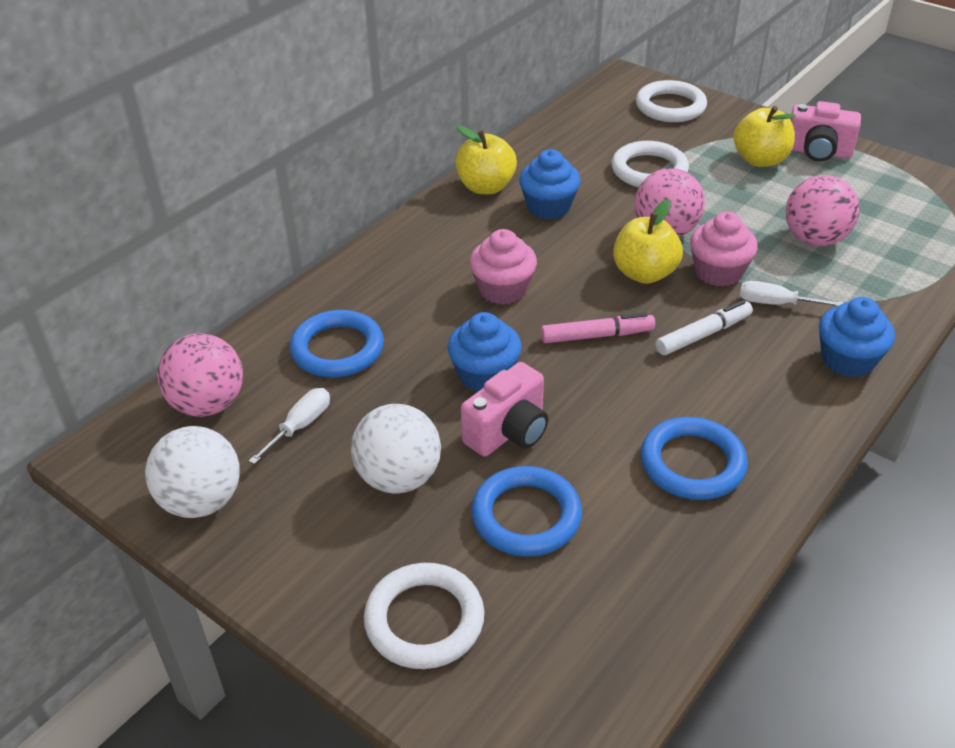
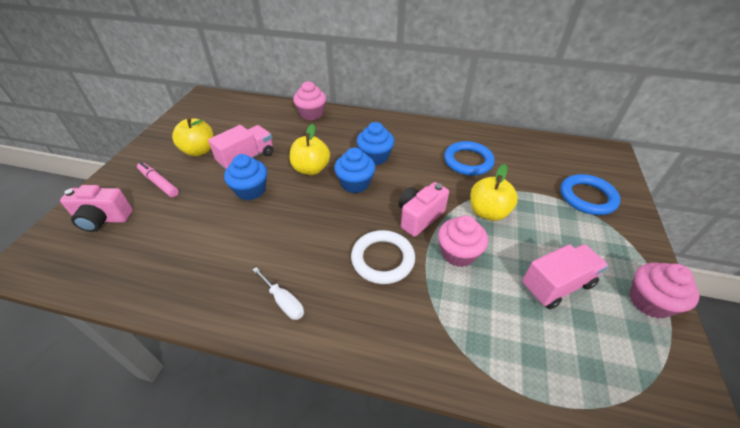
blue ring: 3 -> 2
pink ball: 3 -> 0
pink cupcake: 2 -> 3
pink truck: 0 -> 2
white ball: 2 -> 0
white marker: 1 -> 0
white ring: 3 -> 1
white screwdriver: 2 -> 1

